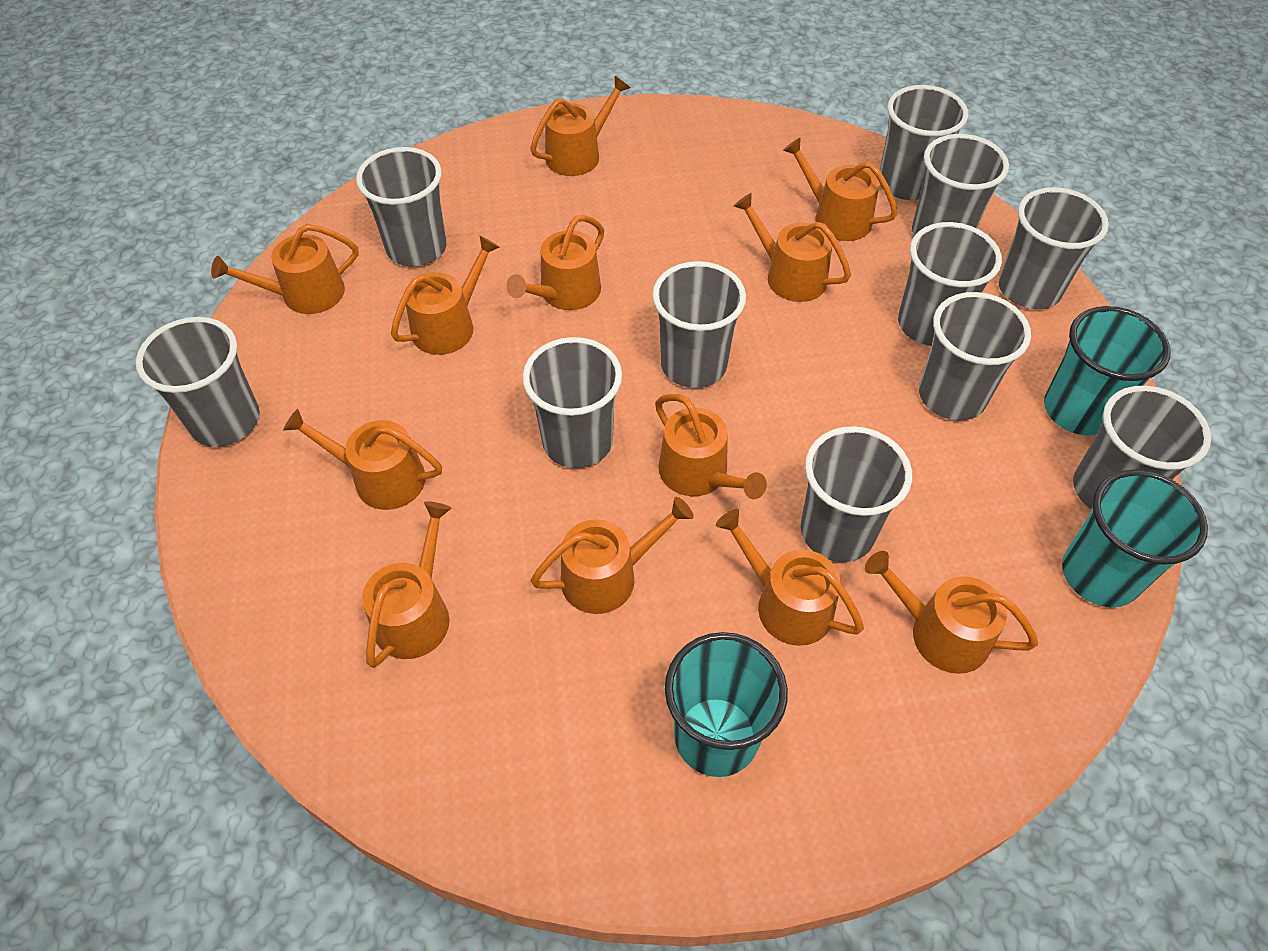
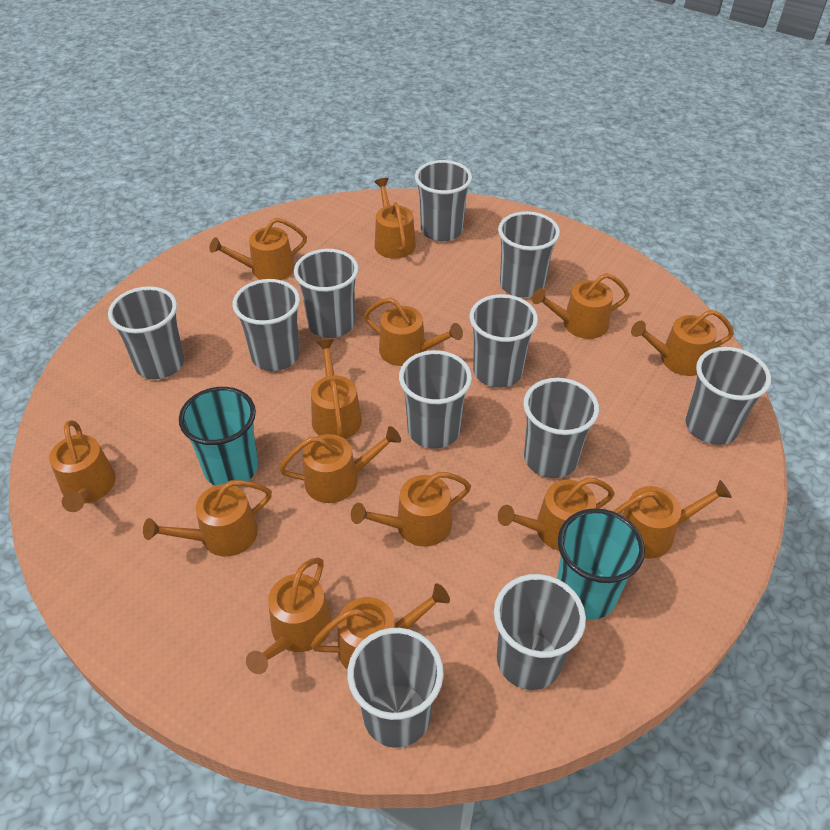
orange watering can: 12 -> 14
turquoise cup: 3 -> 2

